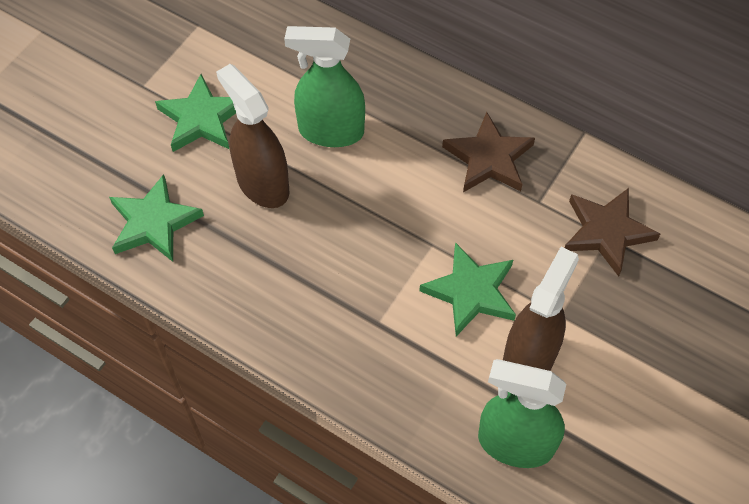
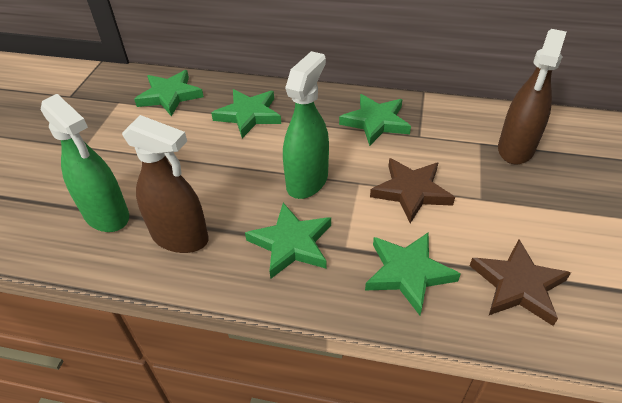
green star: 3 -> 5

